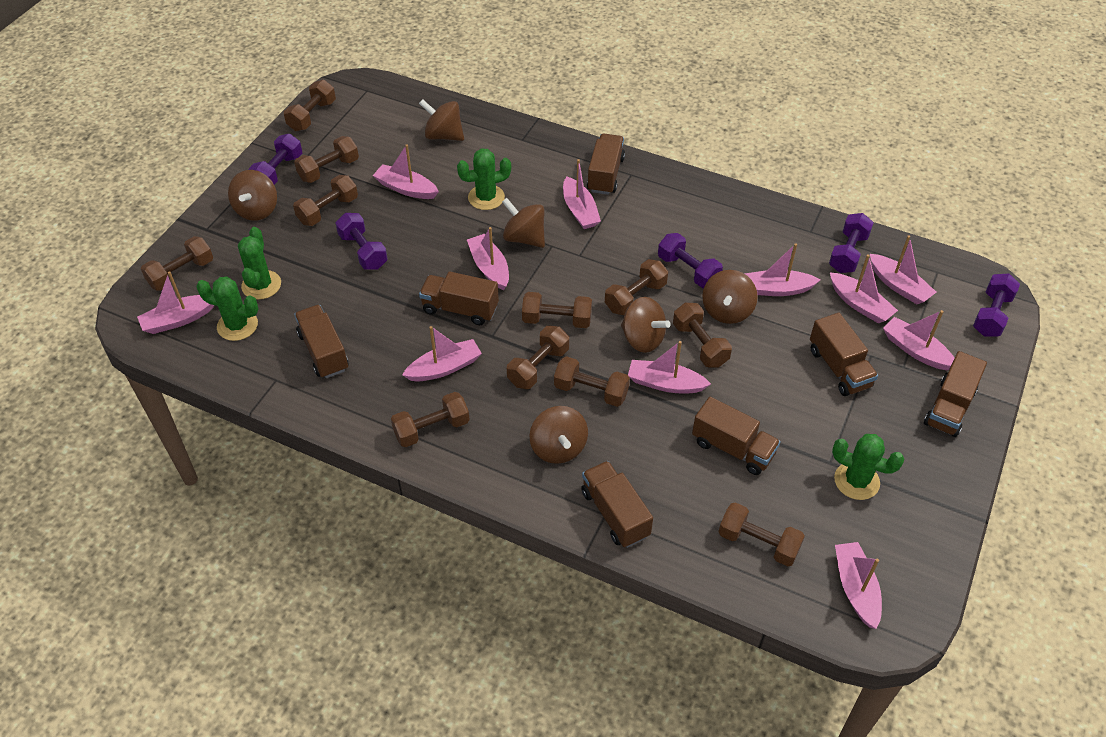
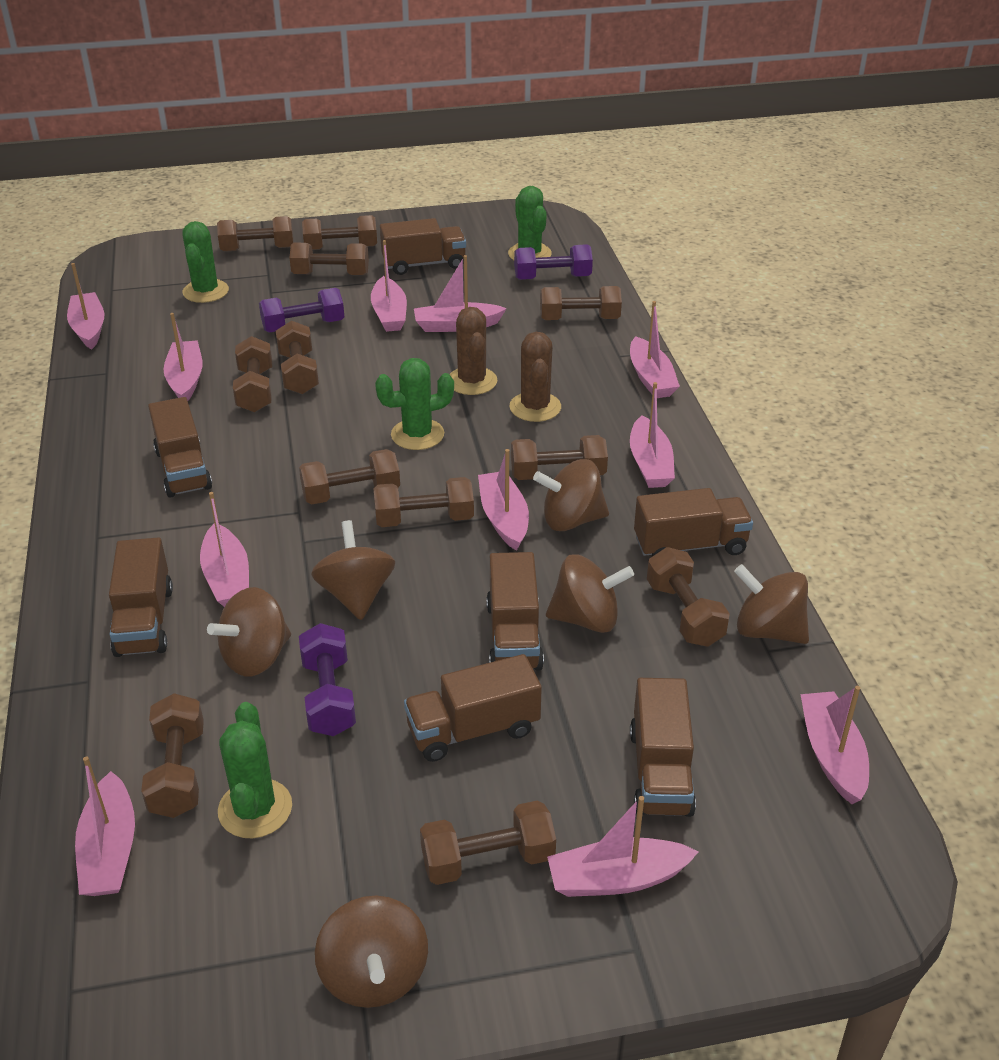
brown cactus: 0 -> 2
brown dumbbell: 11 -> 12
purple dumbbell: 5 -> 3

